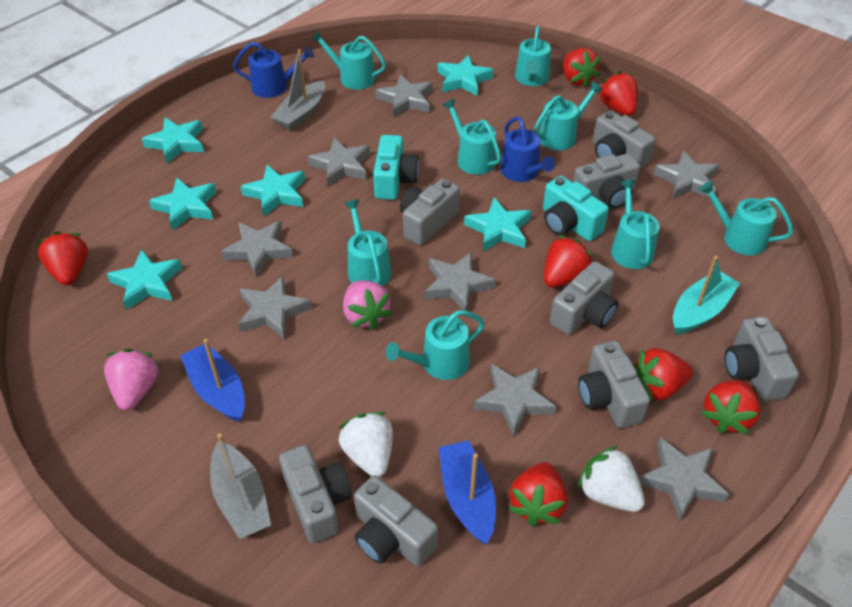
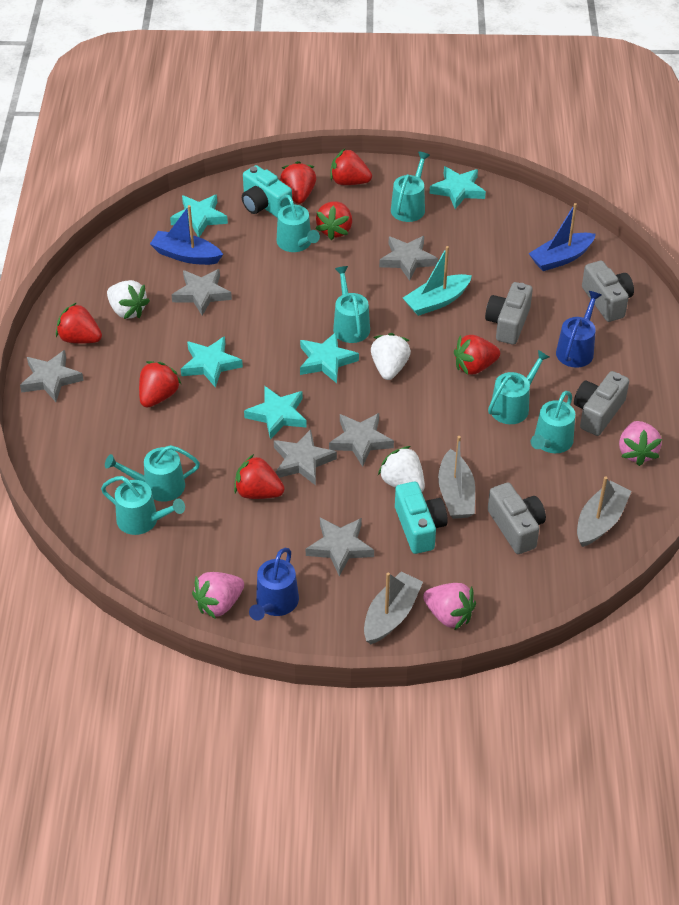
grey boat: 2 -> 3
grey camera: 8 -> 4
grey star: 8 -> 6
pink strawberry: 2 -> 3
turquoise star: 6 -> 5
turquoise watering can: 8 -> 7
white strawberry: 2 -> 3

